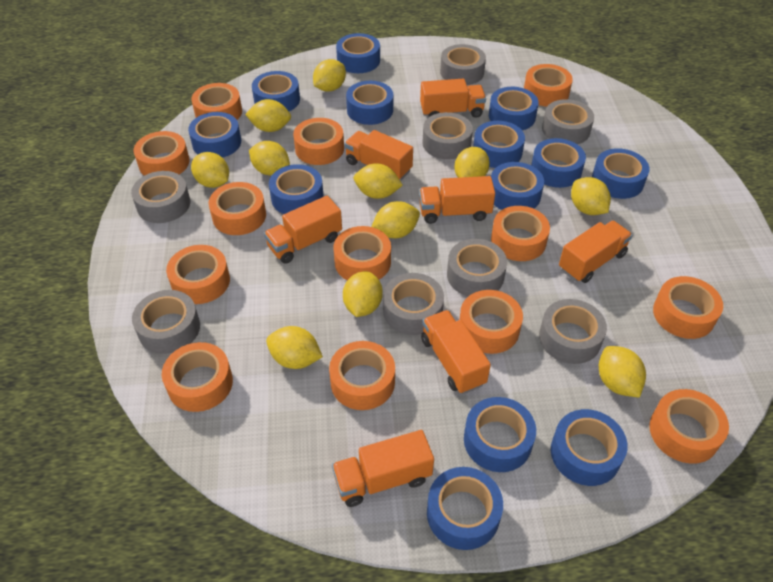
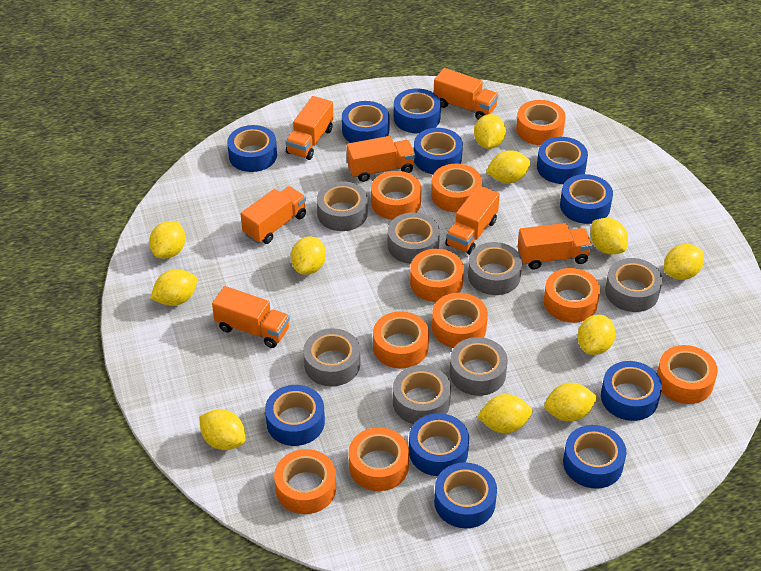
blue tape: 13 -> 11
grey tape: 8 -> 7
orange tape: 13 -> 10

